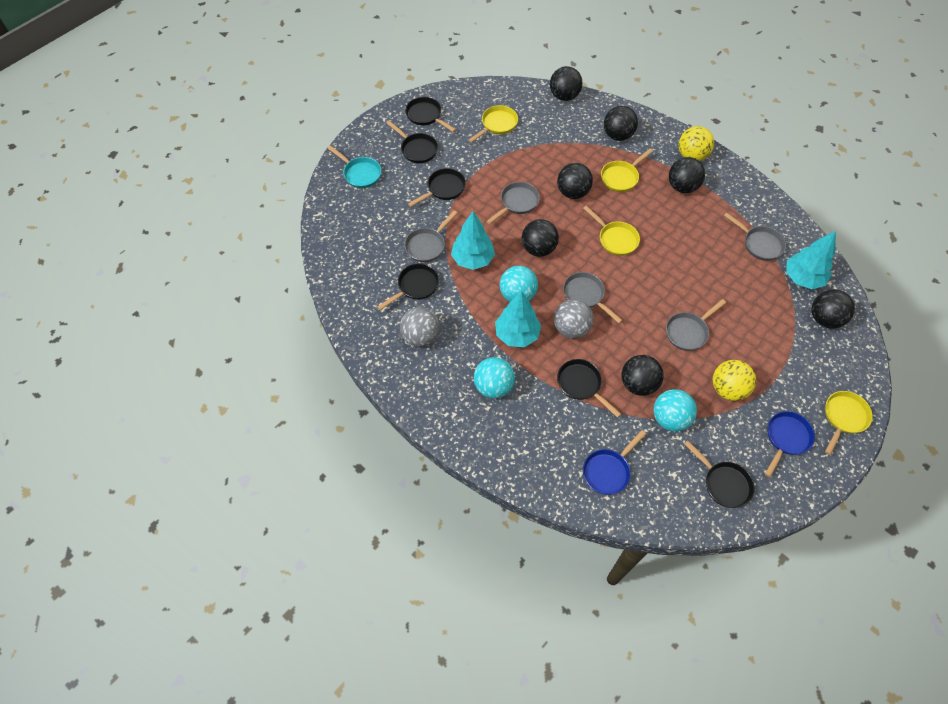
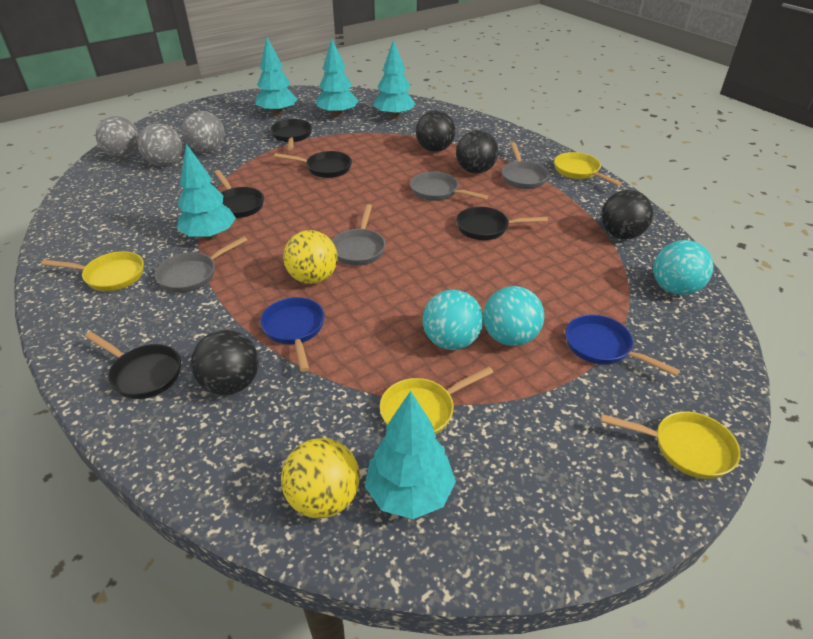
black ball: 7 -> 4
black pan: 6 -> 5
grey ball: 2 -> 3
grey pan: 5 -> 4
turquoise pan: 1 -> 0
turquoise tree: 3 -> 5

